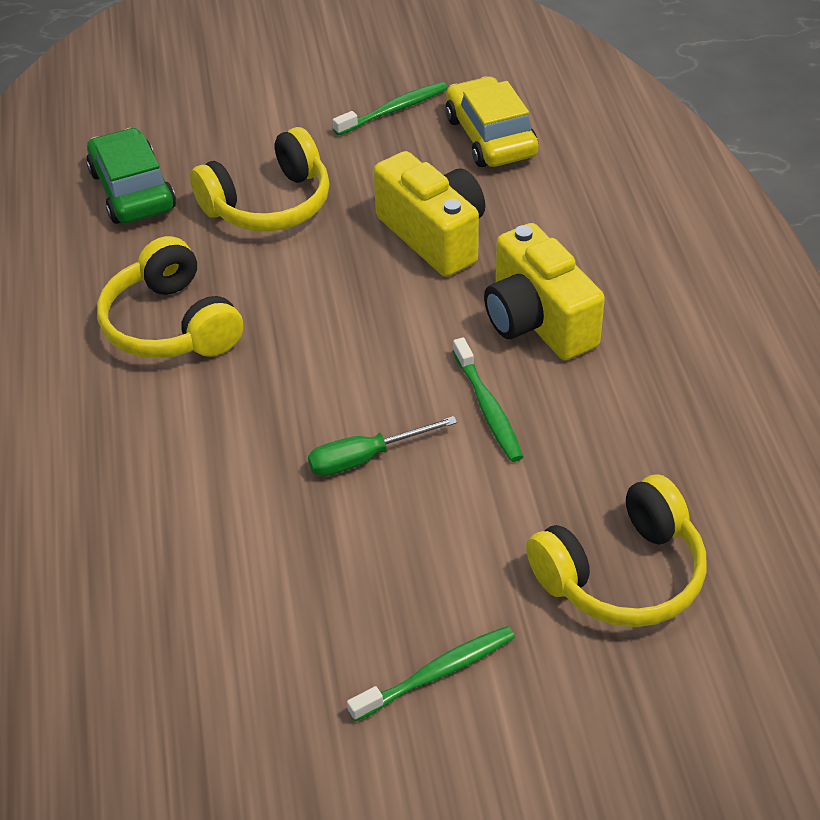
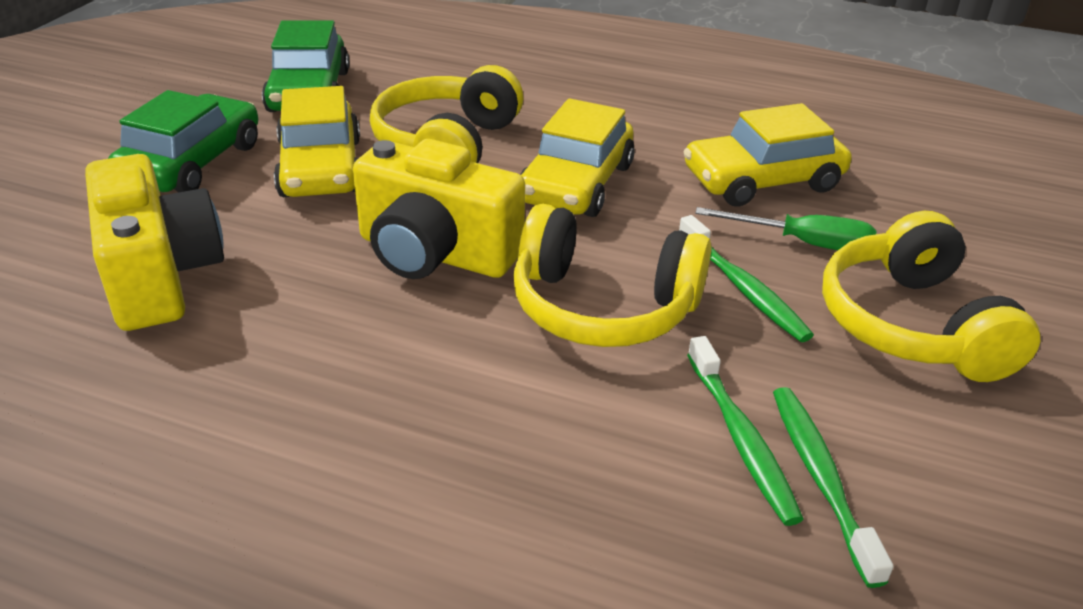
green car: 1 -> 2
yellow car: 1 -> 3

